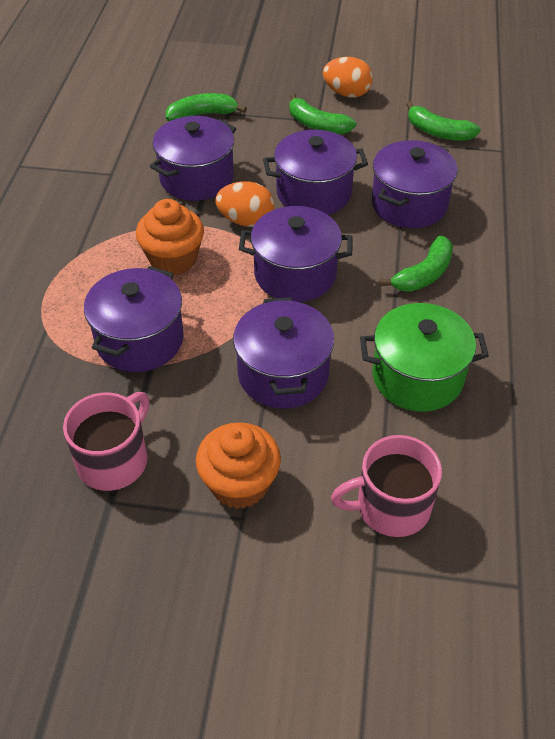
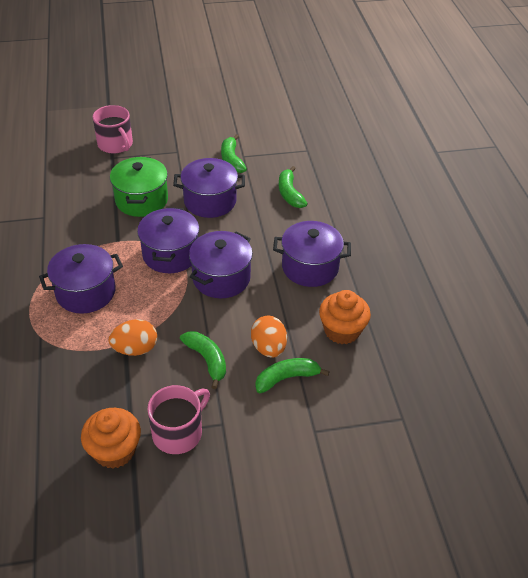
purple pot: 6 -> 5

